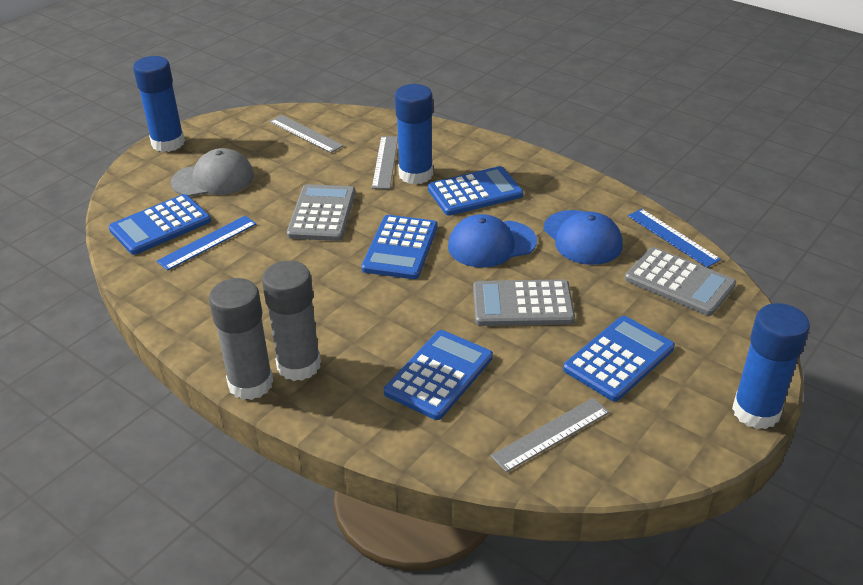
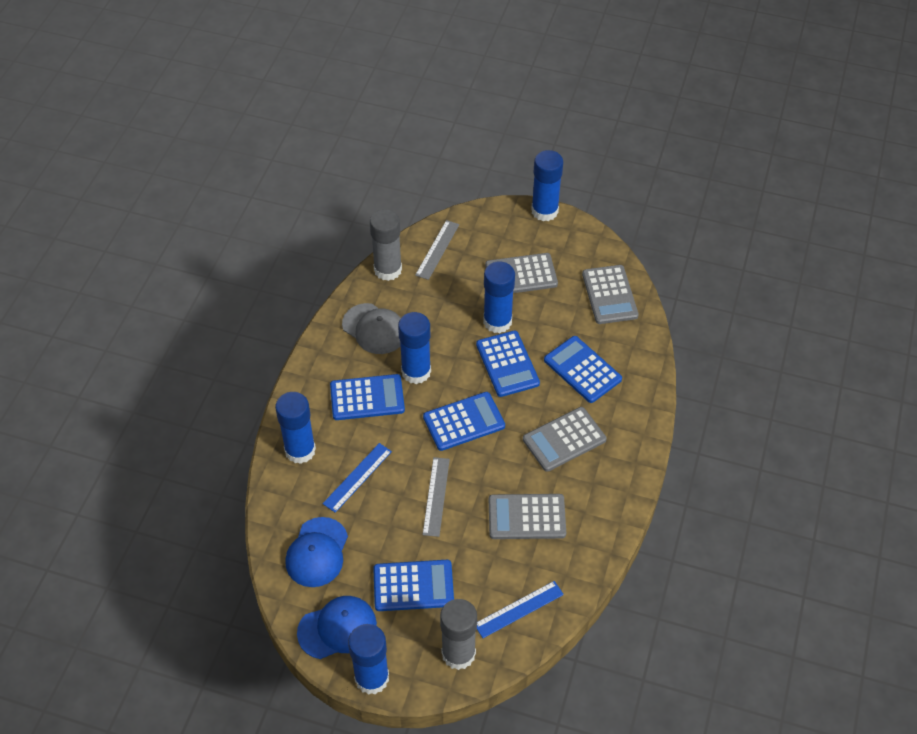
blue glue stick: 3 -> 5
grey calculator: 3 -> 4
grey ruler: 3 -> 2

